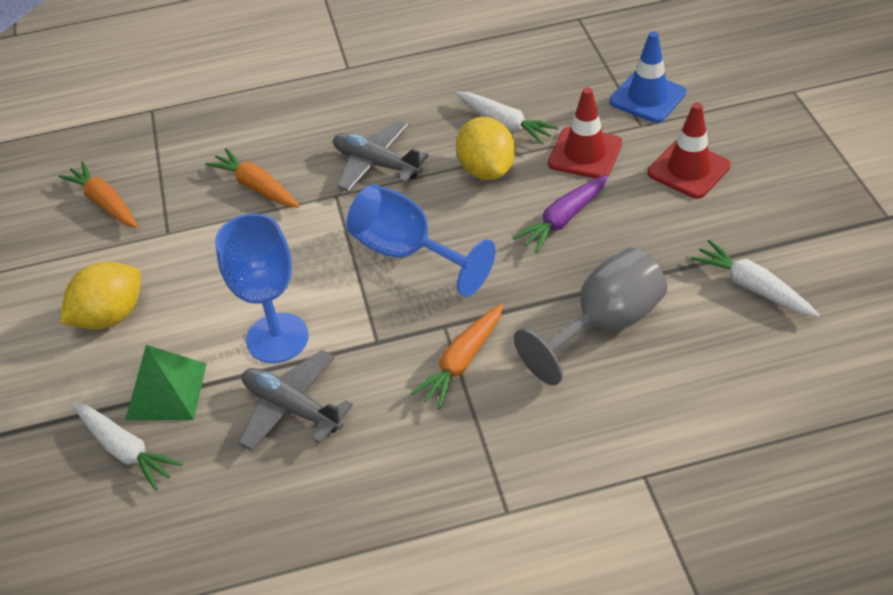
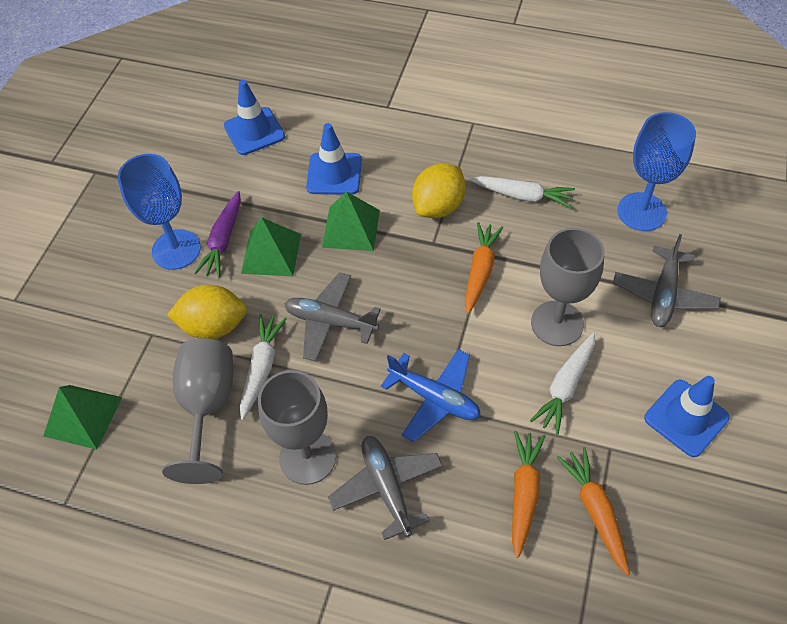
blue plane: 0 -> 1
blue traffic cone: 1 -> 3
green pyramid: 1 -> 3
grey goblet: 1 -> 3
grey plane: 2 -> 3
red traffic cone: 2 -> 0

